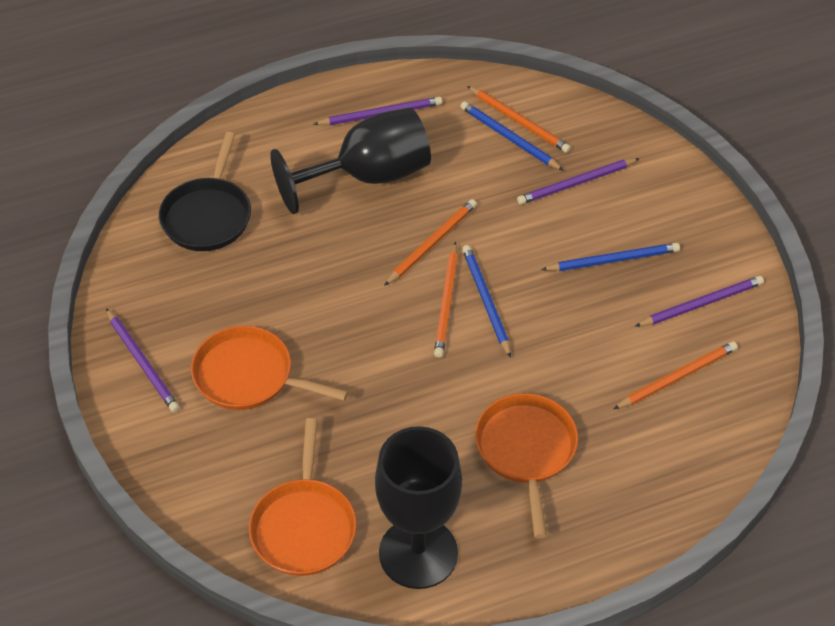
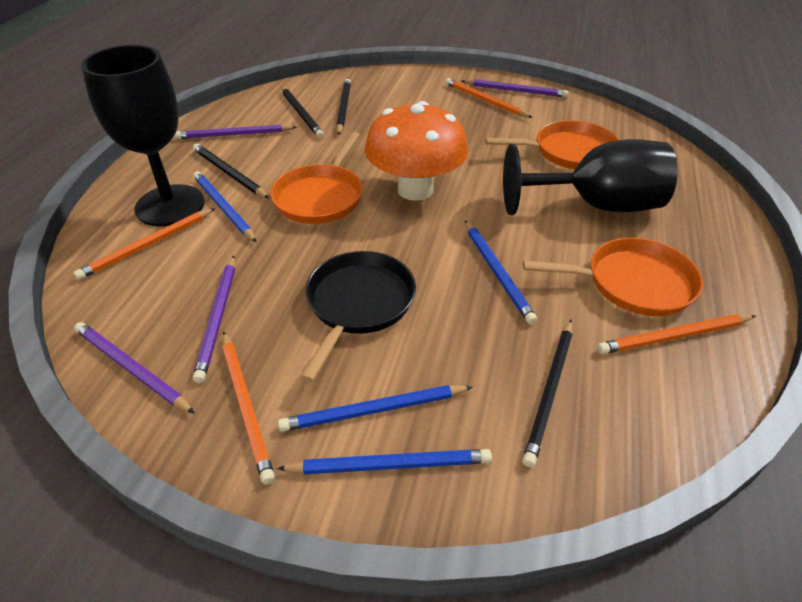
black pencil: 0 -> 4
blue pencil: 3 -> 4
orange mushroom: 0 -> 1

